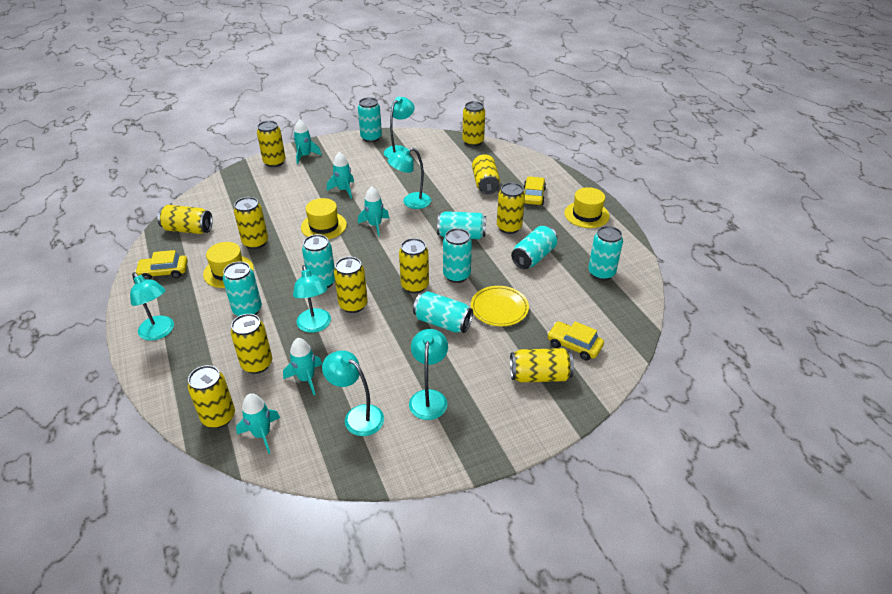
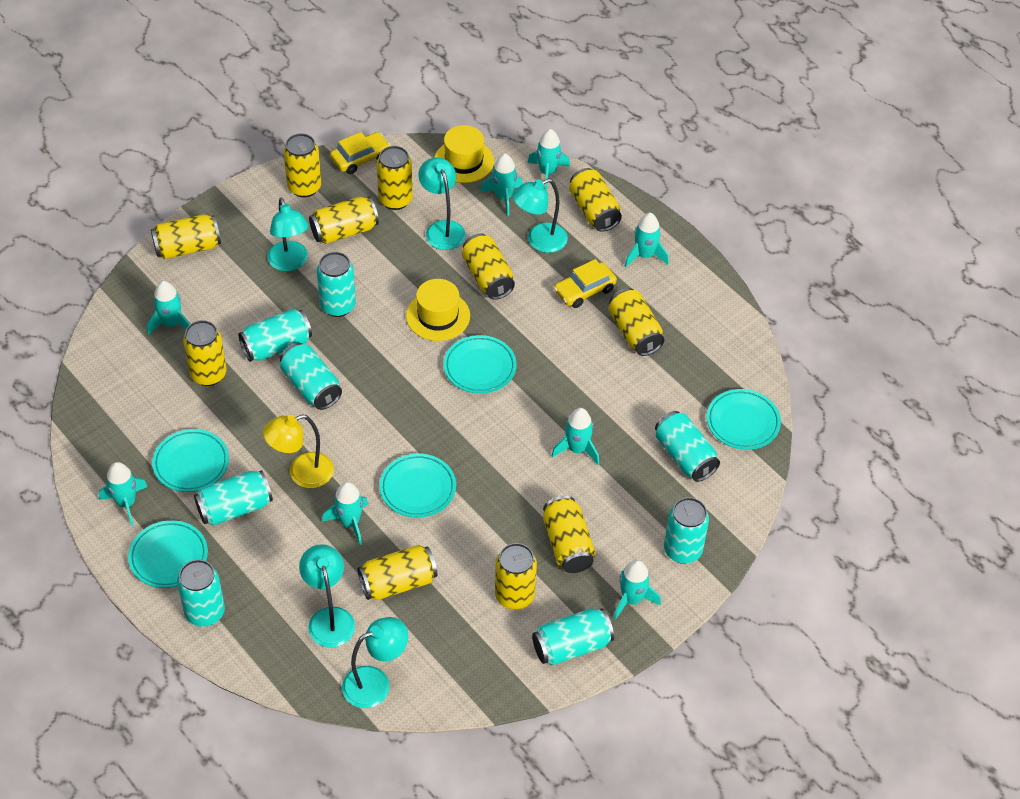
turquoise lamp: 6 -> 5
turquoise plate: 0 -> 5
turquoise rocket: 5 -> 8
yellow car: 3 -> 2
yellow hat: 3 -> 2
yellow lamp: 0 -> 1
yellow plate: 1 -> 0

